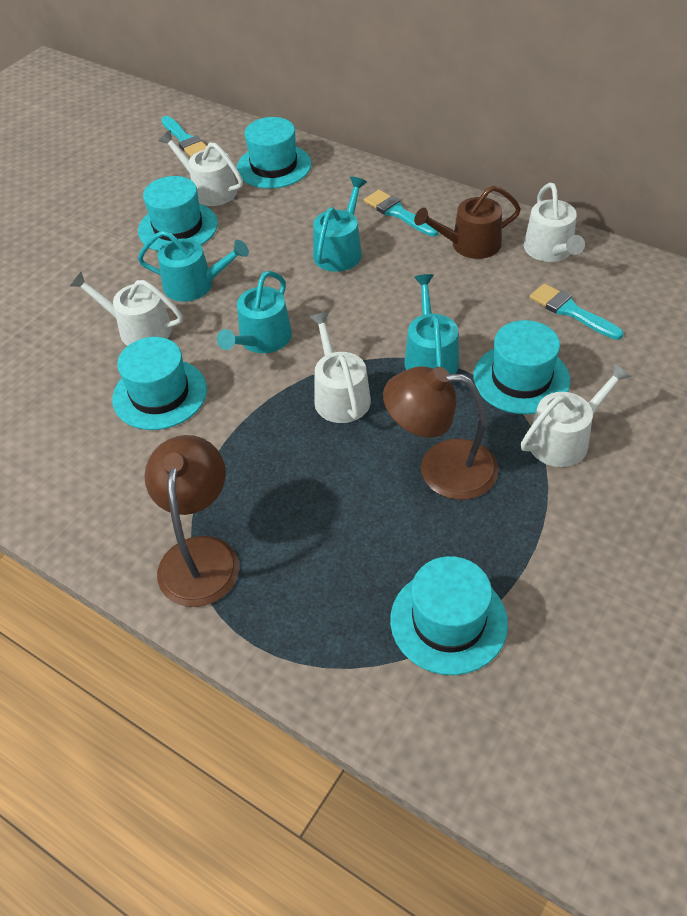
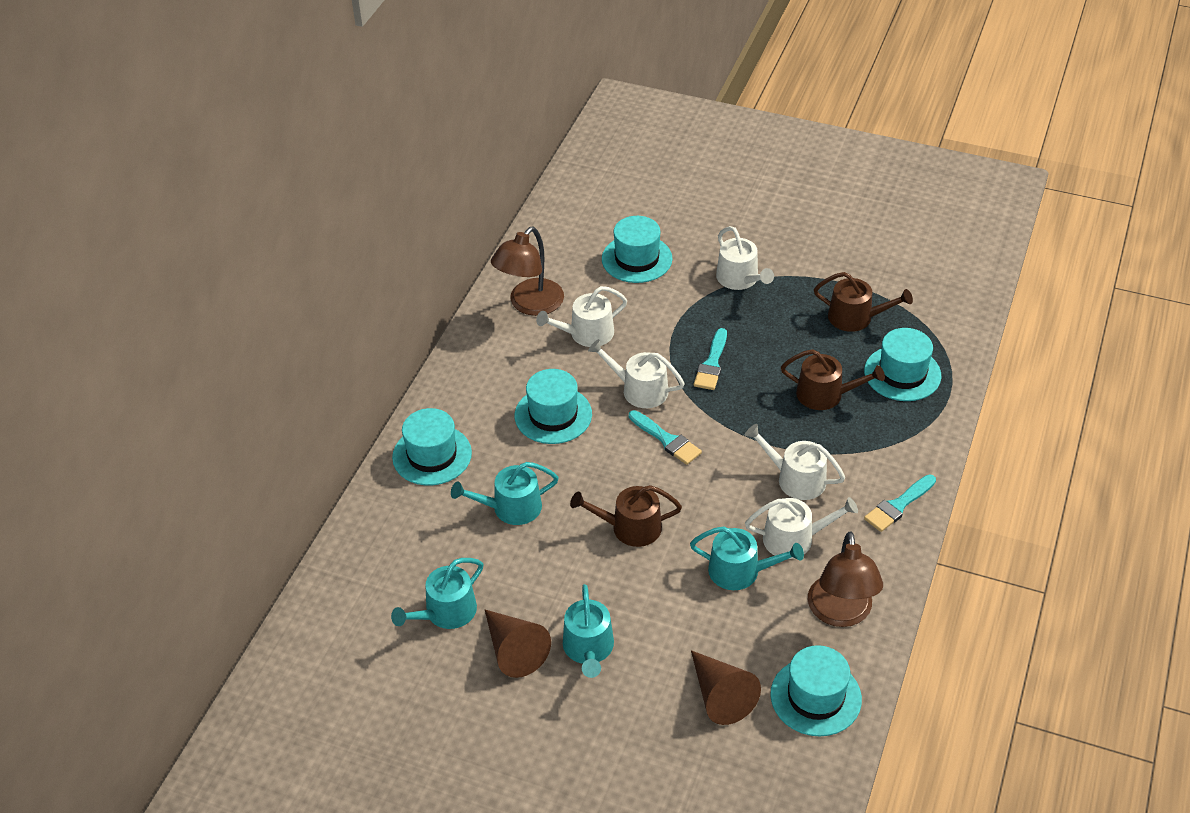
brown cone: 0 -> 2
brown watering can: 1 -> 3

